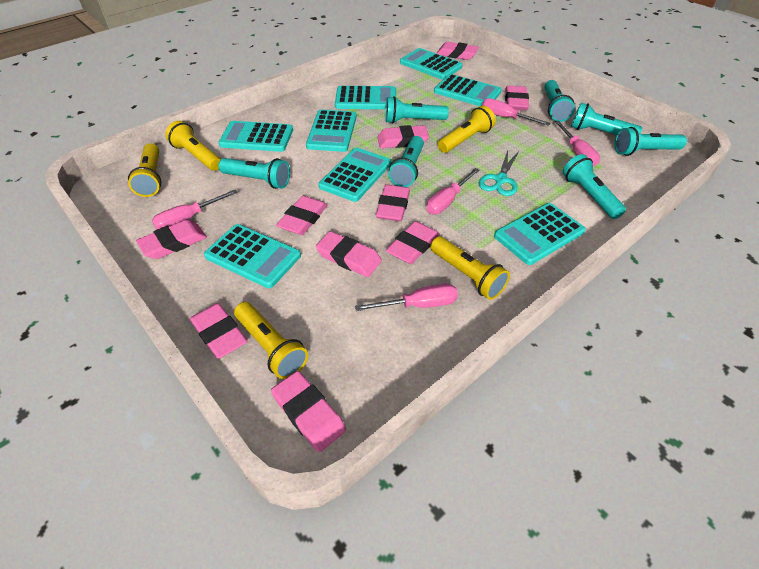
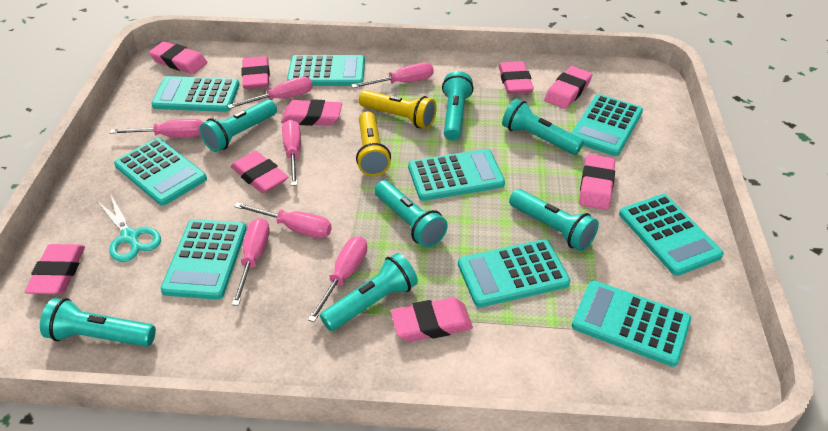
pink eraser: 10 -> 9
pink screwdriver: 5 -> 7
turquoise calculator: 8 -> 9
yellow flashlight: 5 -> 2

